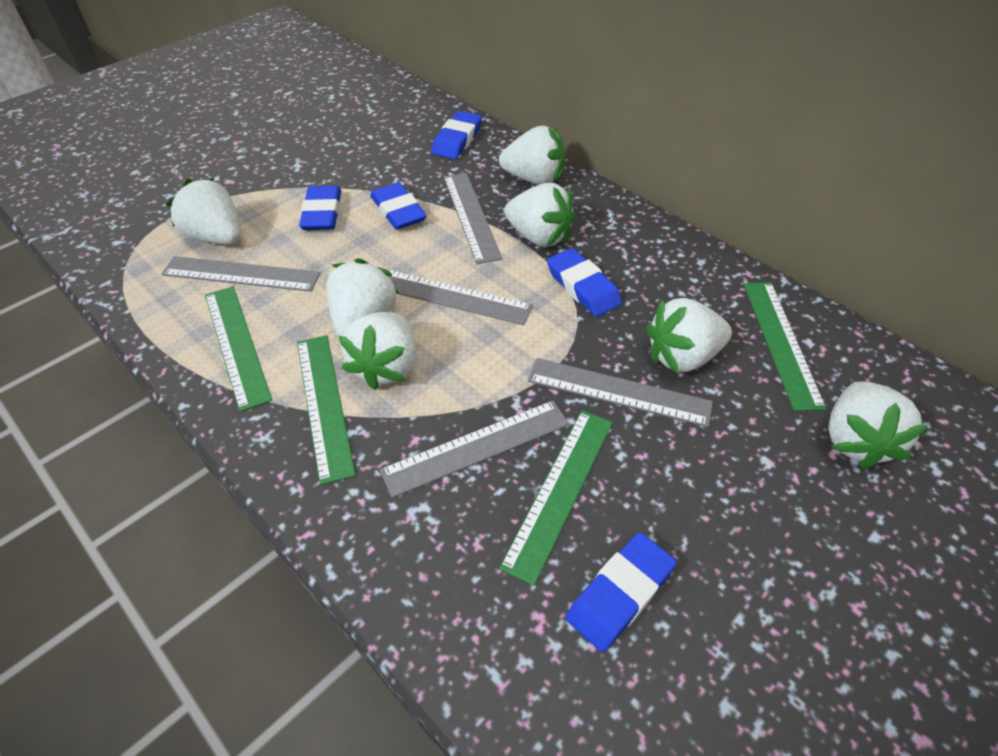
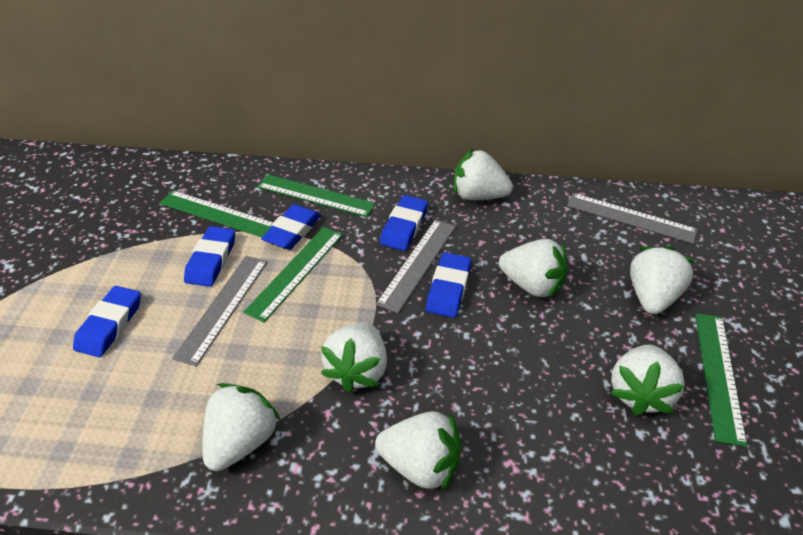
grey ruler: 5 -> 3

